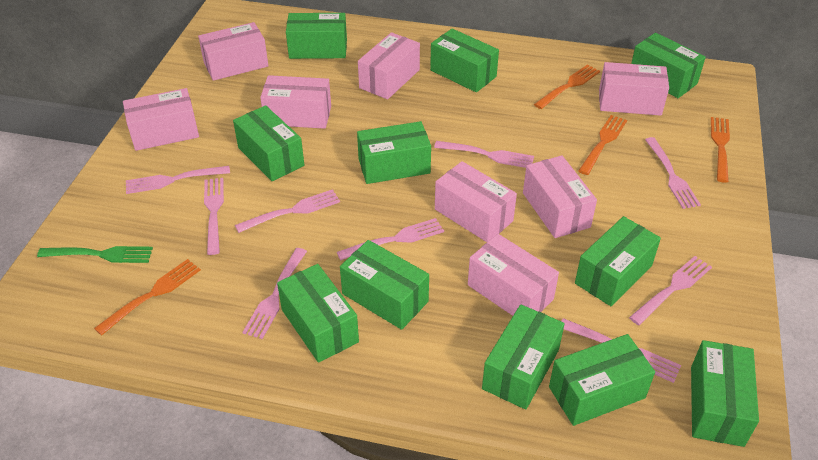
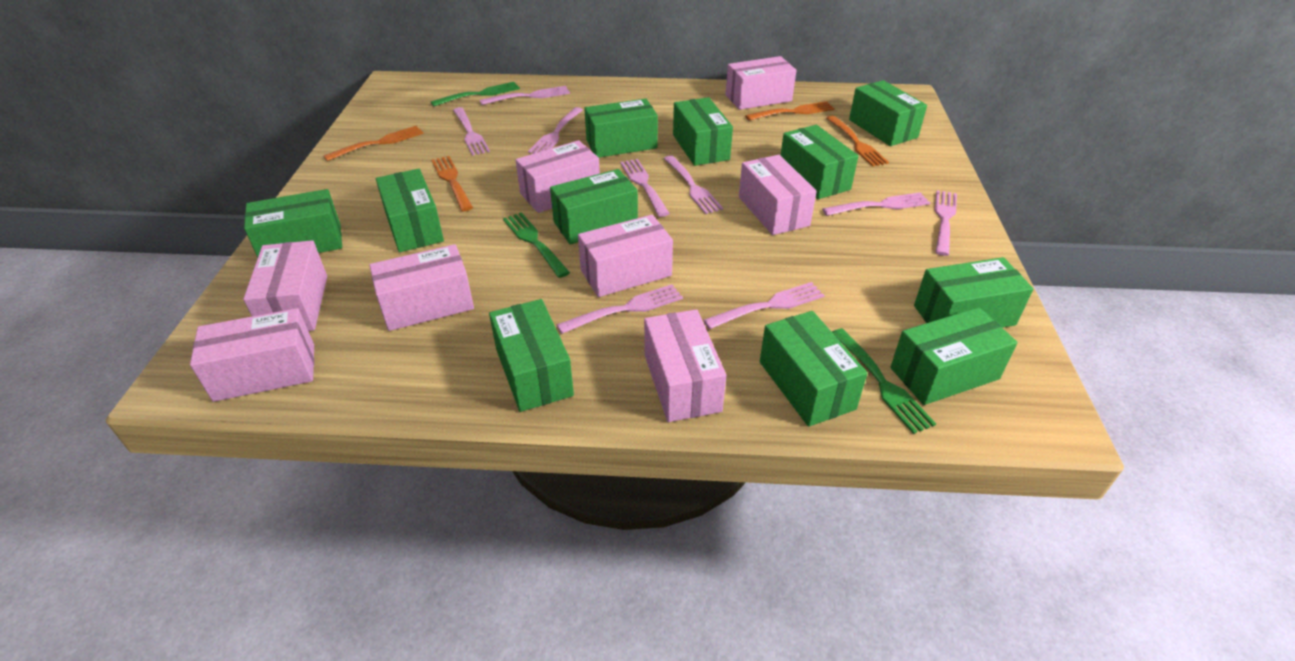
green fork: 1 -> 3

